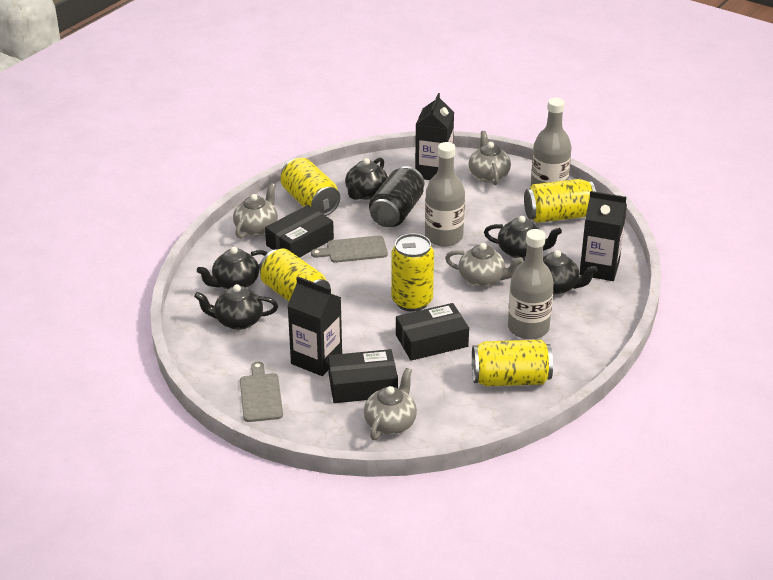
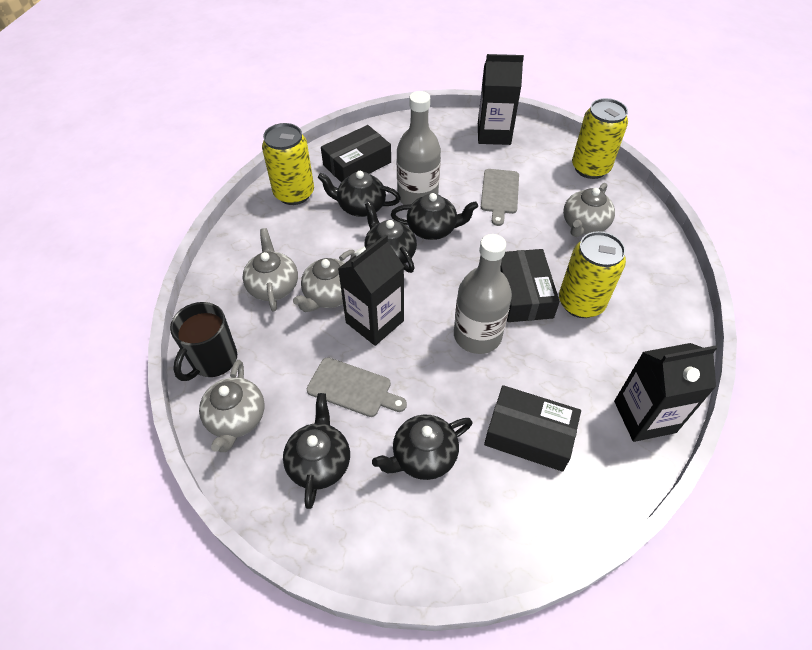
black can: 1 -> 0
black mug: 0 -> 1
grey bottle: 3 -> 2
yellow can: 5 -> 3

